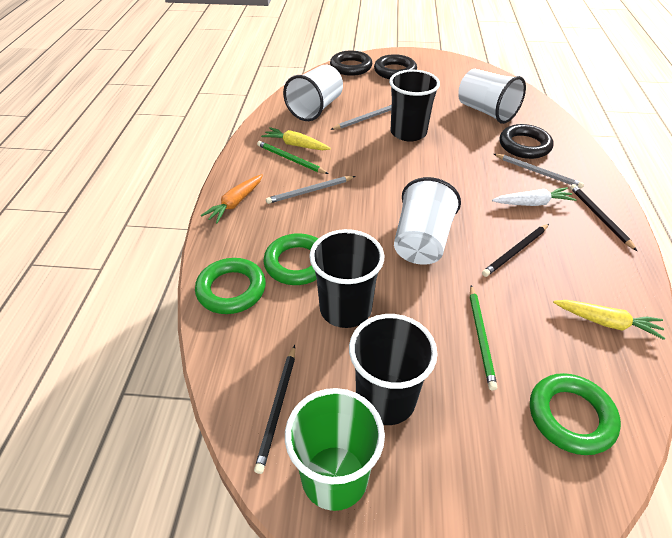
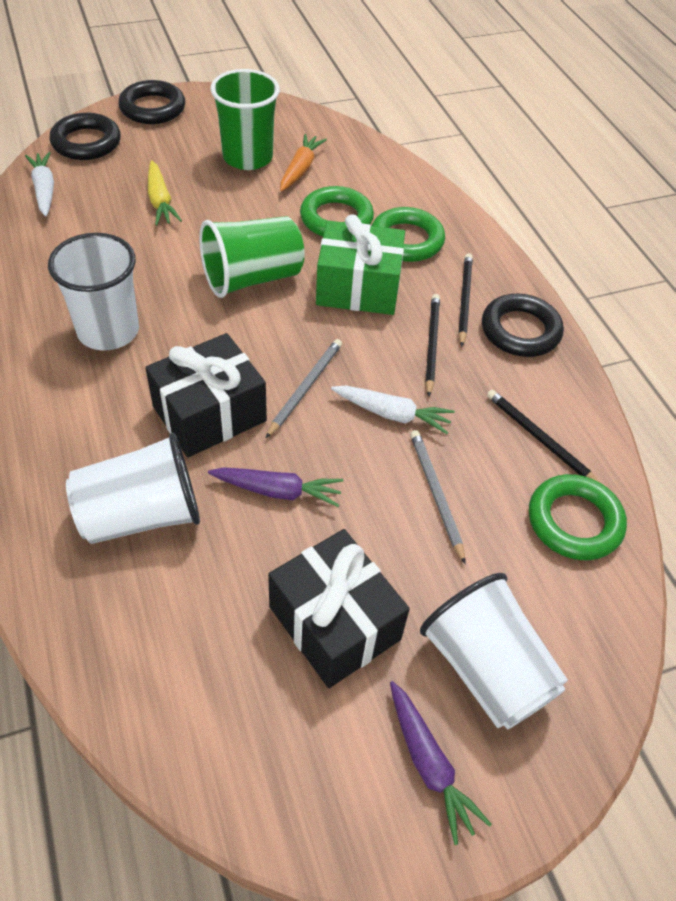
black cup: 3 -> 0
black gift: 0 -> 2
green cup: 1 -> 2
green gift: 0 -> 1
green pencil: 2 -> 0
grey pencil: 3 -> 2
purple carrot: 0 -> 2
white carrot: 1 -> 2
yellow carrot: 2 -> 1

